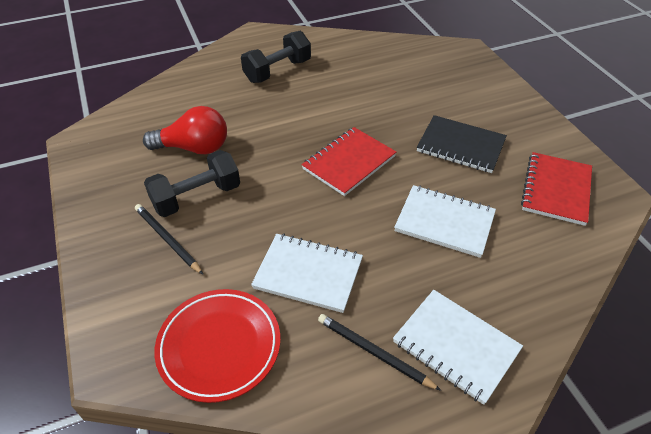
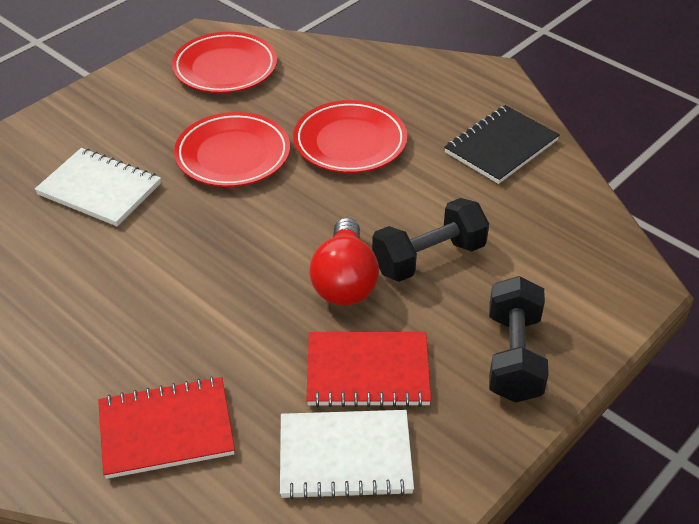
black pencil: 2 -> 0
red plate: 1 -> 3
white notebook: 3 -> 2

